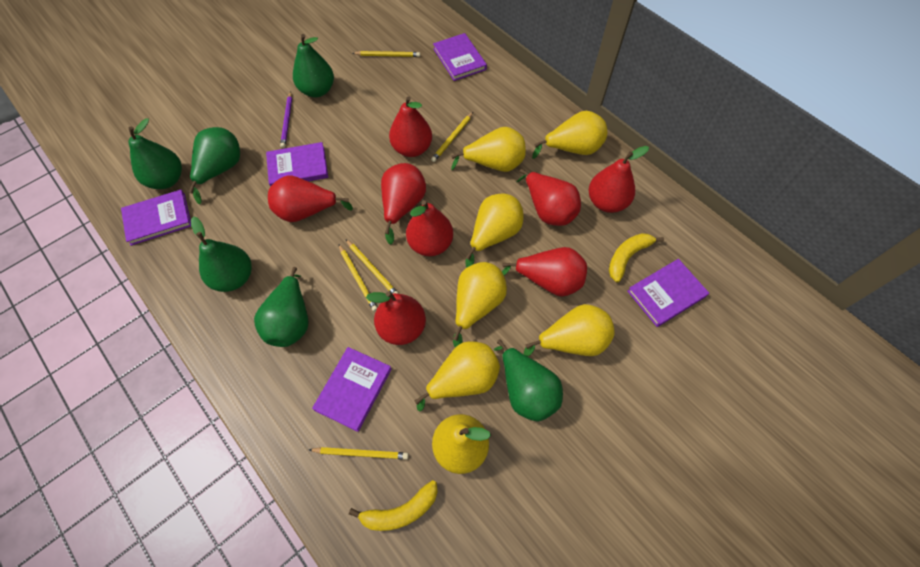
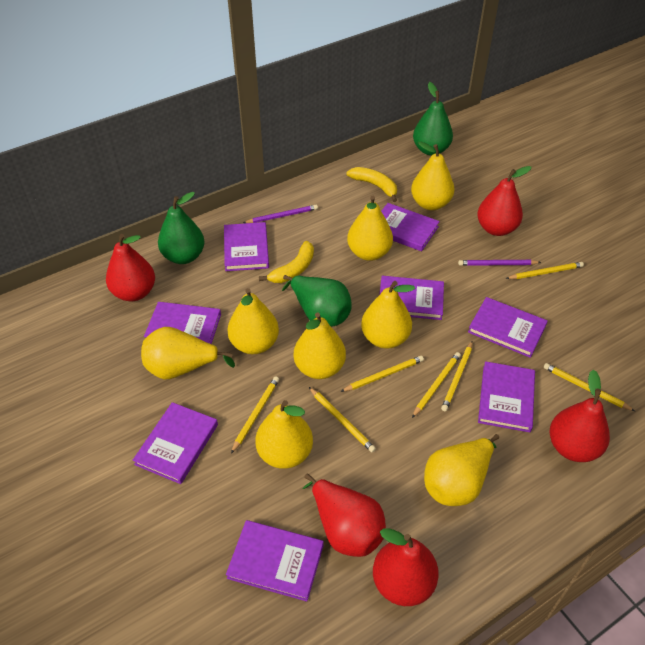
green pear: 6 -> 3
purple book: 5 -> 8
purple pencil: 1 -> 2
red pear: 8 -> 5
yellow pear: 7 -> 8
yellow pencil: 5 -> 7

